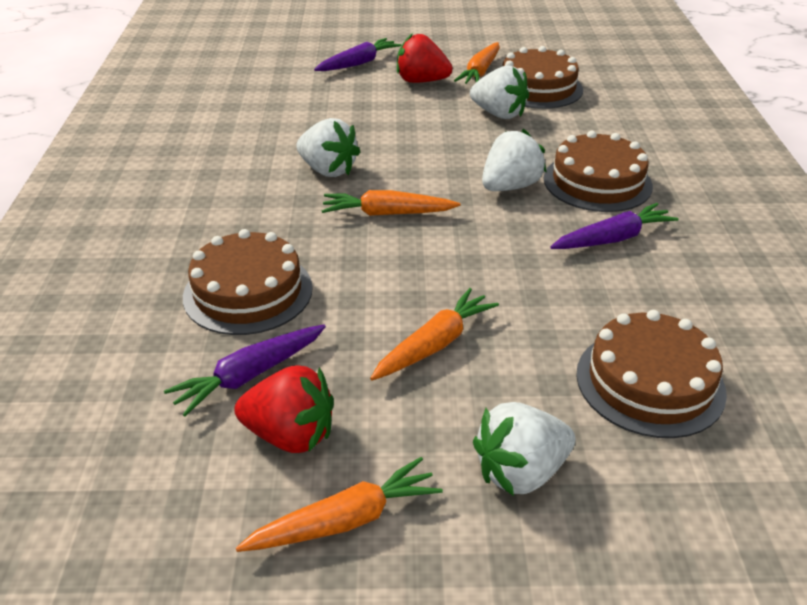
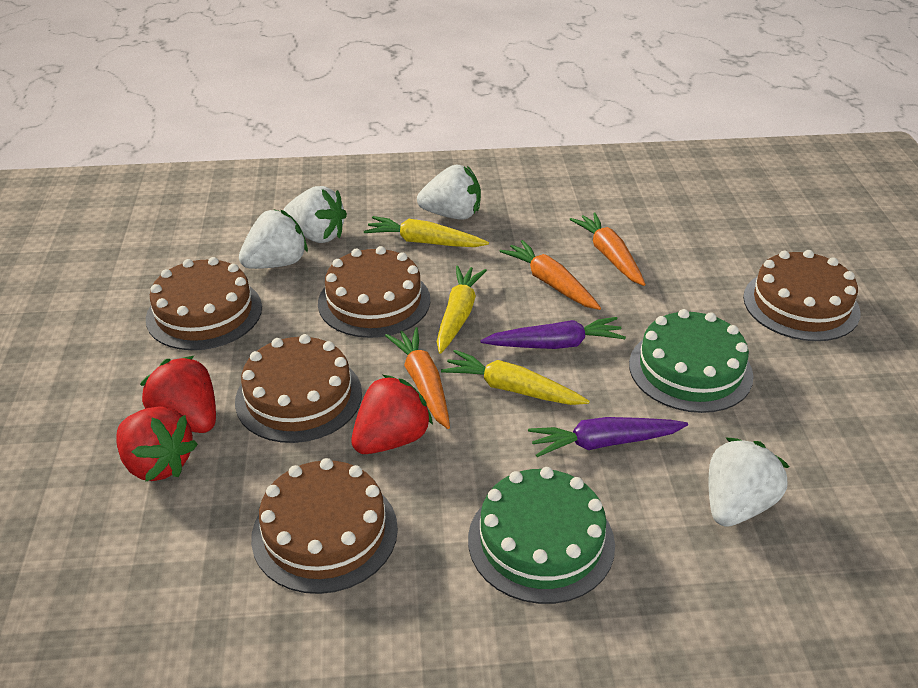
brown cake: 4 -> 5
green cake: 0 -> 2
orange carrot: 4 -> 3
purple carrot: 3 -> 2
red strawberry: 2 -> 3
yellow carrot: 0 -> 3

